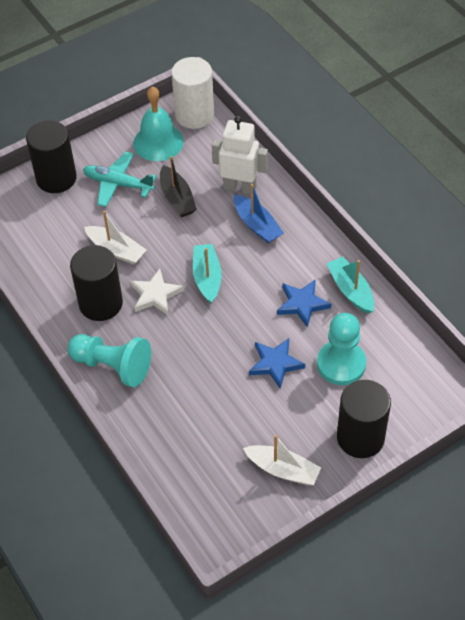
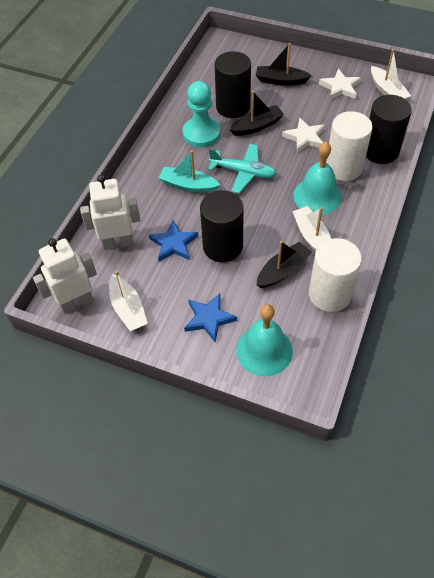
black boat: 1 -> 3
blue boat: 1 -> 0
turquoise bell: 1 -> 2
turquoise boat: 2 -> 1
turquoise pawn: 2 -> 1
white boat: 2 -> 3
white cylinder: 1 -> 2
white robot: 1 -> 2
white star: 1 -> 2

